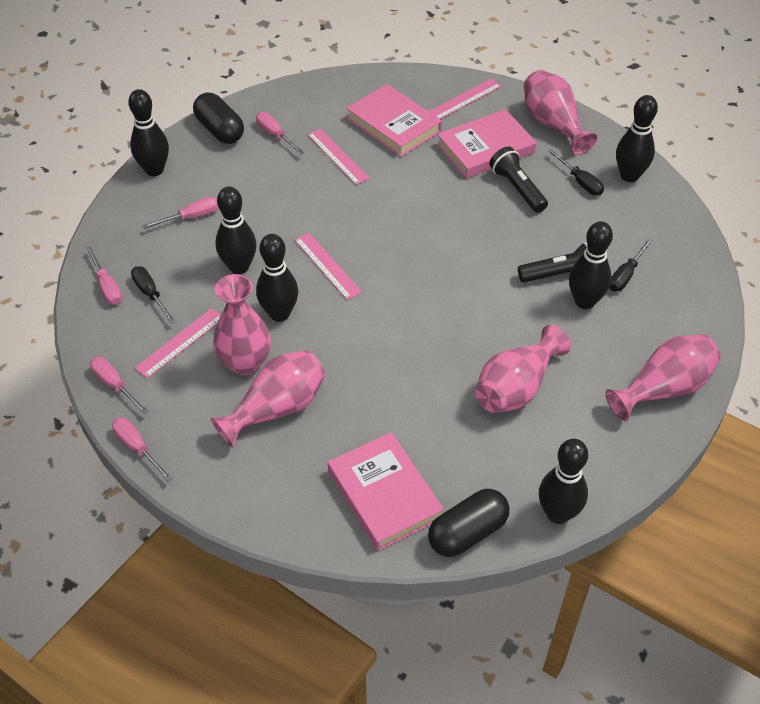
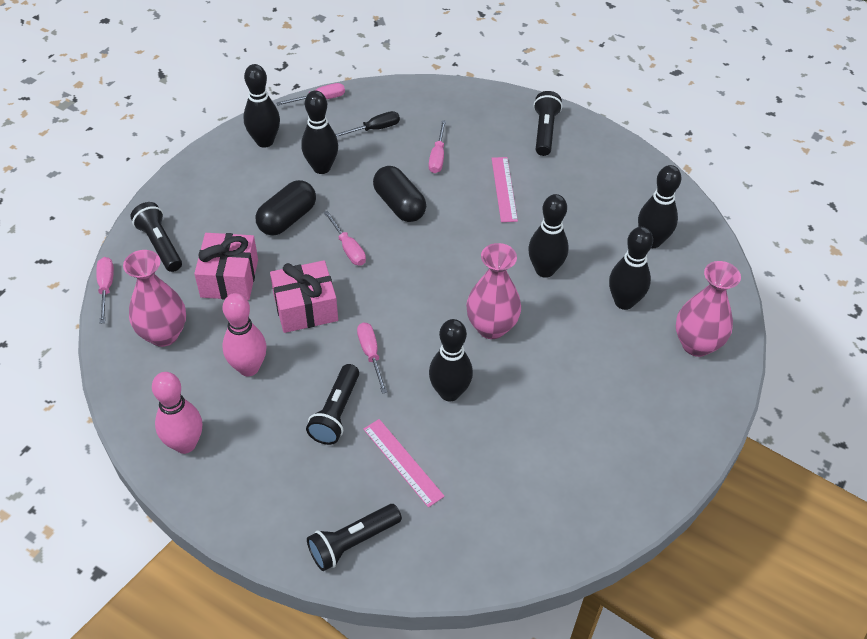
black flashlight: 2 -> 4
black screwdriver: 3 -> 1
pink book: 3 -> 0
pink bowling pin: 0 -> 2
pink gift: 0 -> 2
pink ruler: 4 -> 2
pink vase: 5 -> 3

